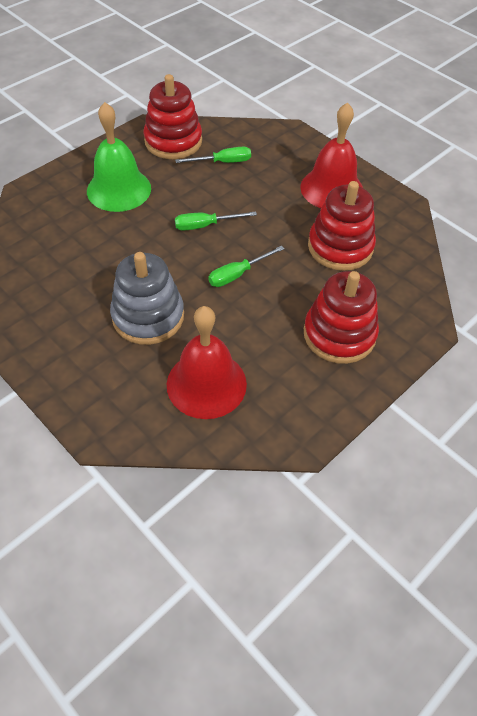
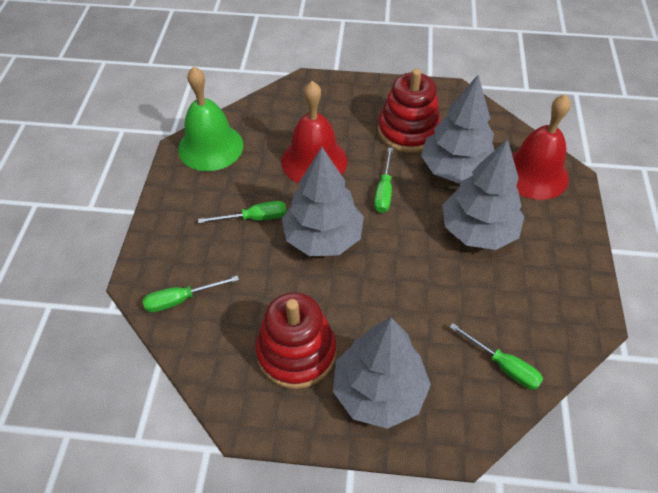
green screwdriver: 3 -> 4
grey stacking toy: 1 -> 0
grey tree: 0 -> 4
red stacking toy: 3 -> 2

